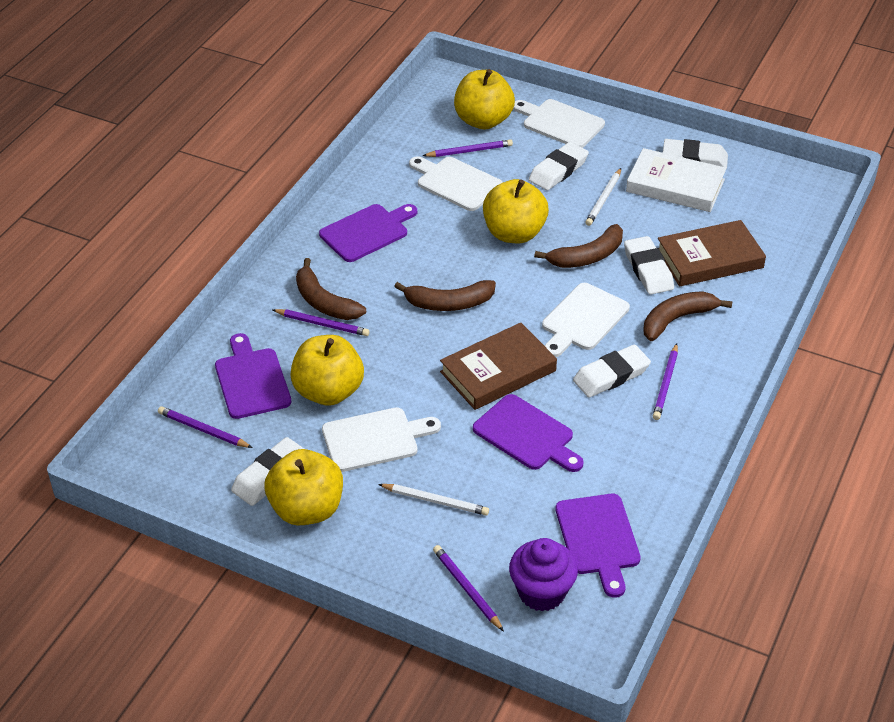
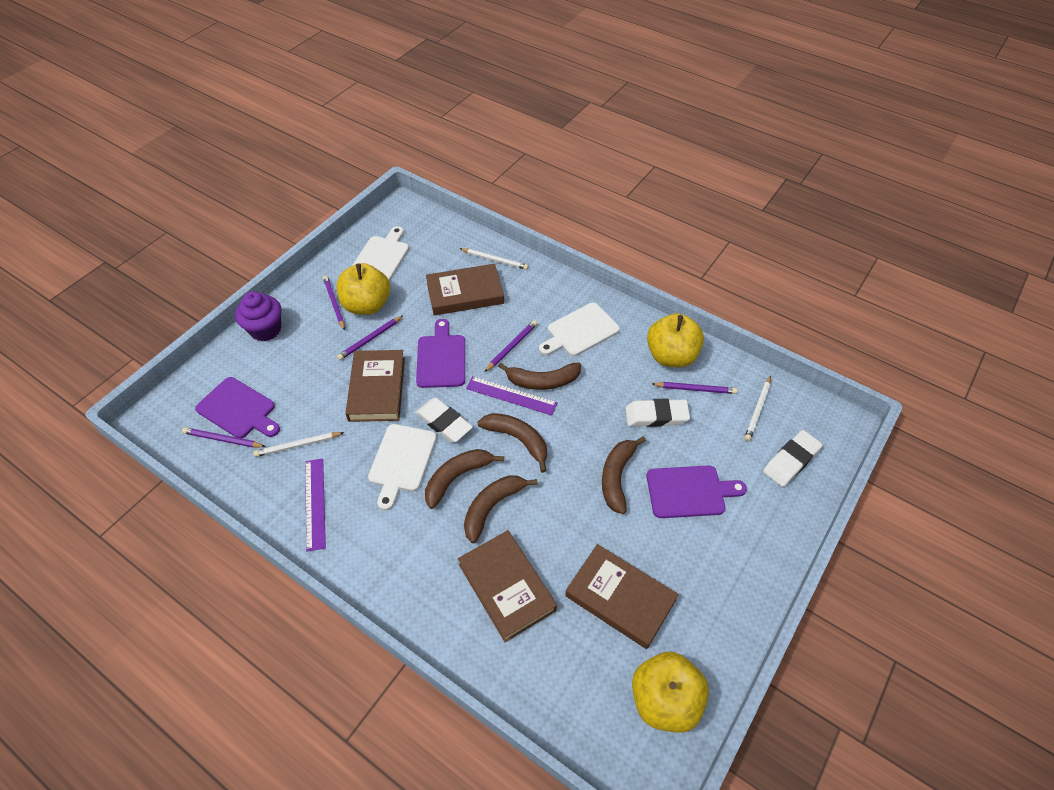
brown banana: 4 -> 5
brown book: 2 -> 4
purple cutting board: 4 -> 3
purple ruler: 0 -> 2
white book: 1 -> 0
white cutting board: 4 -> 3
white eraser: 5 -> 3
white pencil: 2 -> 3
yellow apple: 4 -> 3

